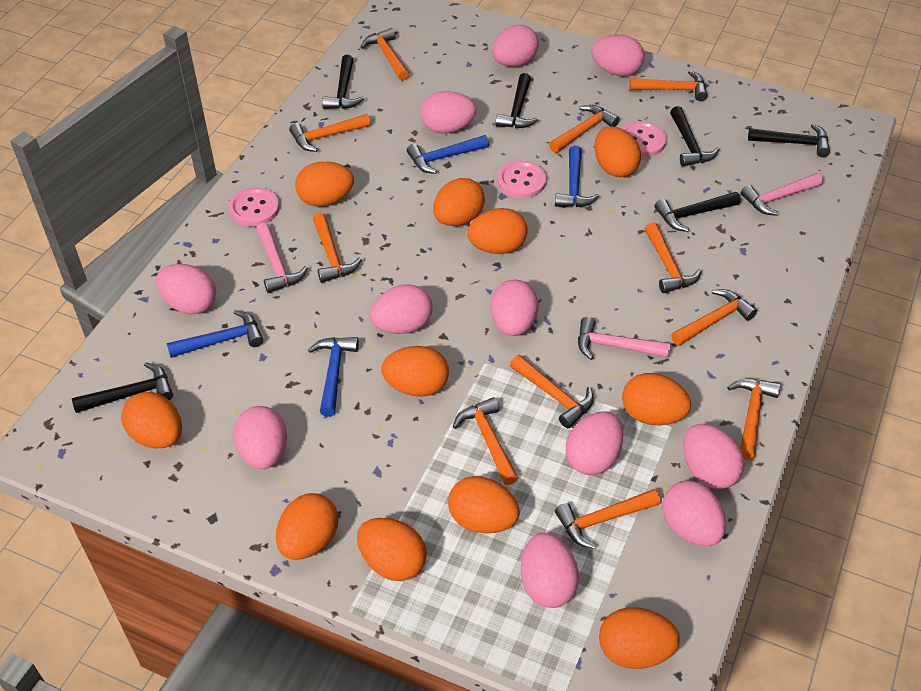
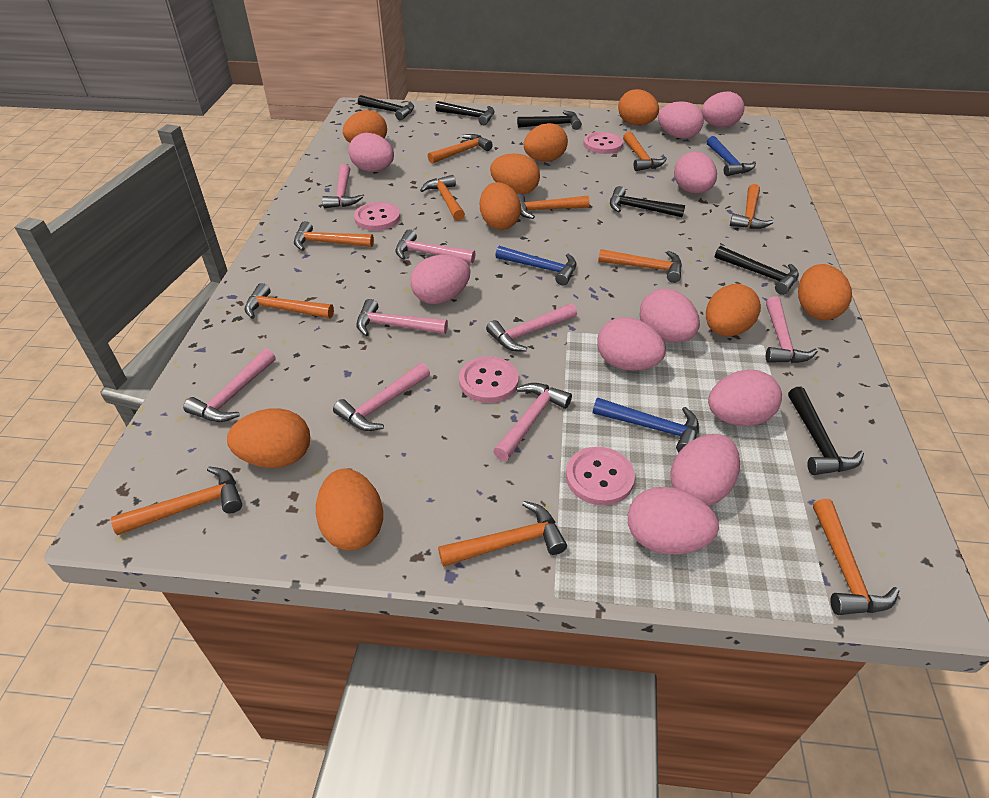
blue hammer: 4 -> 3
orange egg: 11 -> 9
pink button: 3 -> 4
pink egg: 11 -> 10
pink hammer: 3 -> 8

